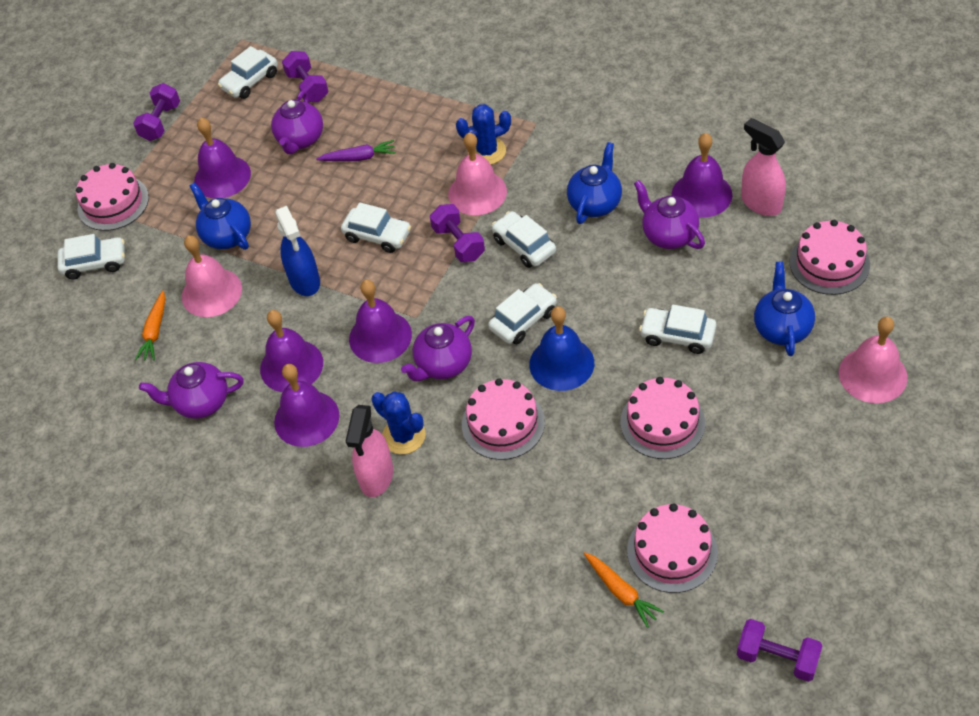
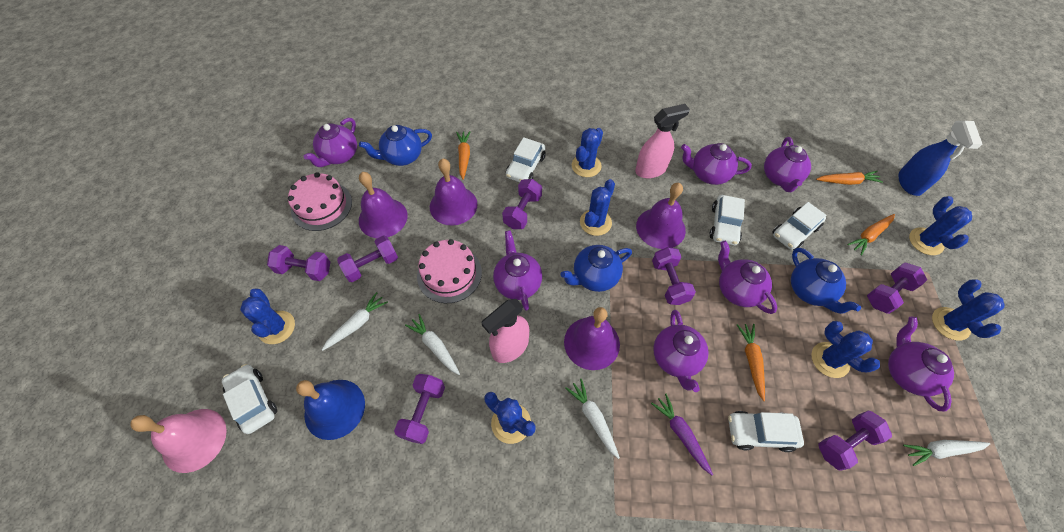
blue cactus: 2 -> 7
orange carrot: 2 -> 4
pink bell: 3 -> 1
pink cake: 5 -> 2
purple bell: 5 -> 4
purple dumbbell: 4 -> 7
purple teapot: 4 -> 7
white car: 6 -> 5
white carrot: 0 -> 4

